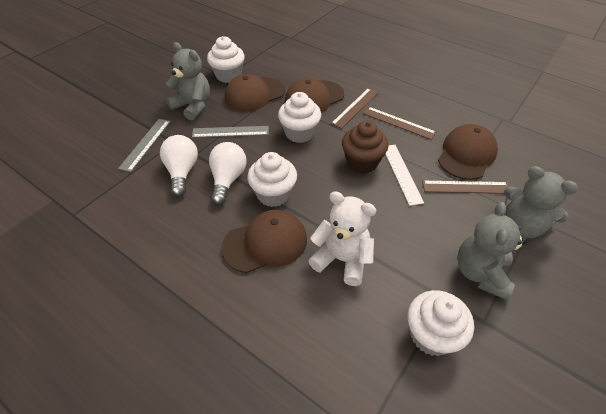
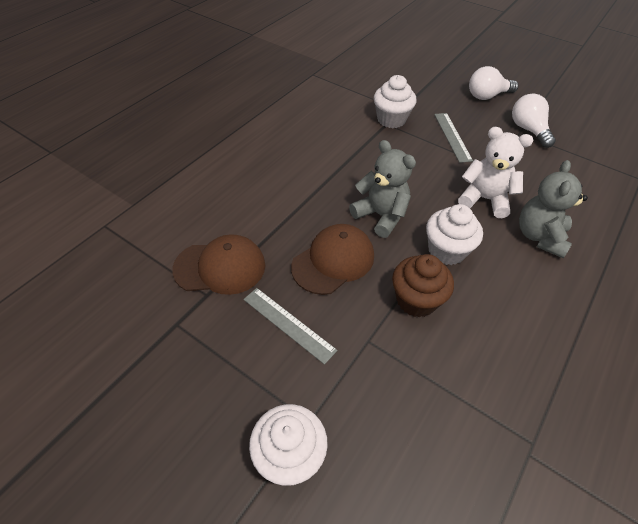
brown cap: 4 -> 2
brown ruler: 3 -> 0
grey teddy bear: 3 -> 2
white cupcake: 4 -> 3
white ruler: 1 -> 0

